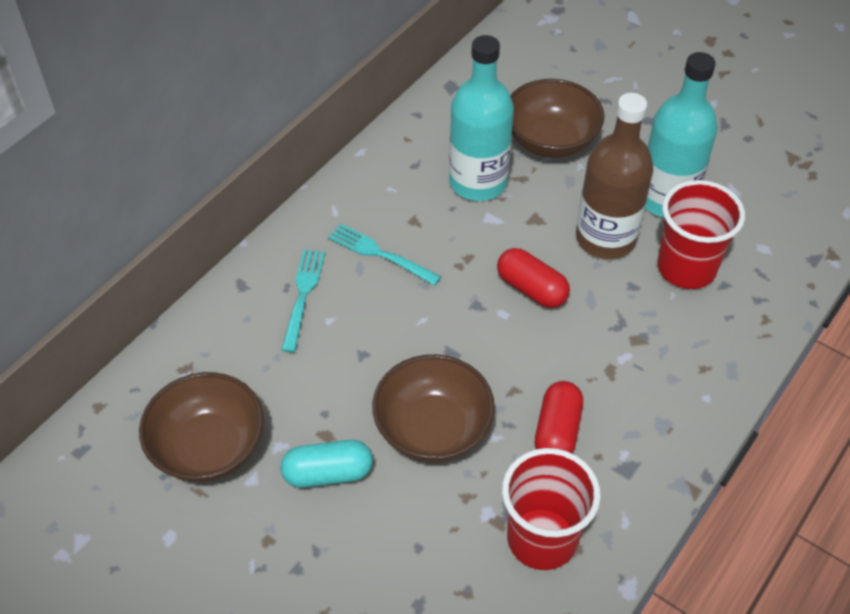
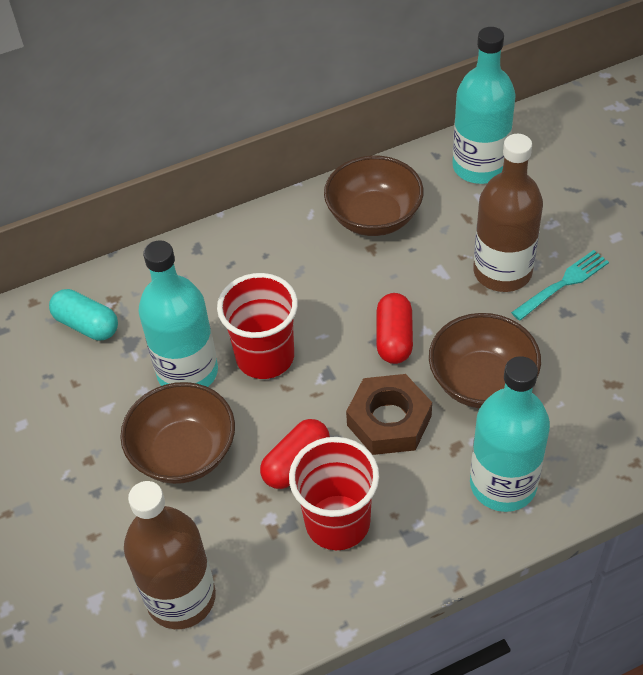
brown bottle: 1 -> 2
brown nut: 0 -> 1
turquoise bottle: 2 -> 3
turquoise fork: 2 -> 1

